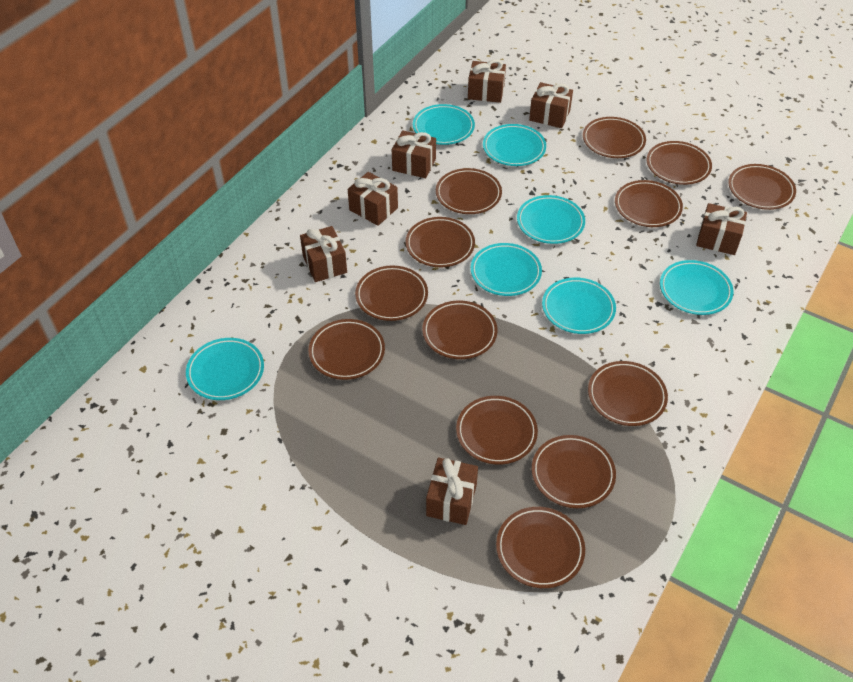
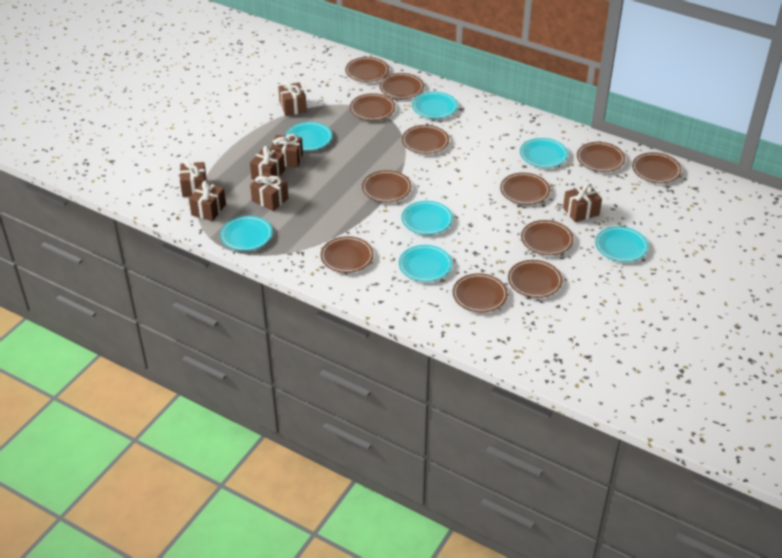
brown plate: 13 -> 12

